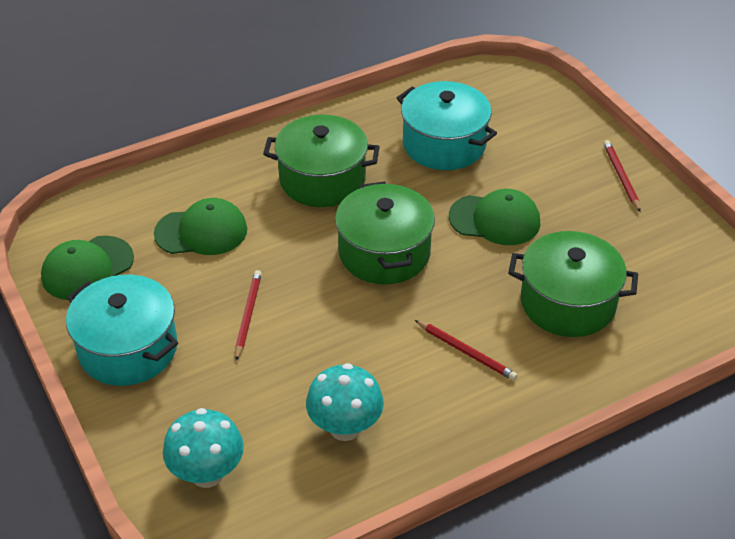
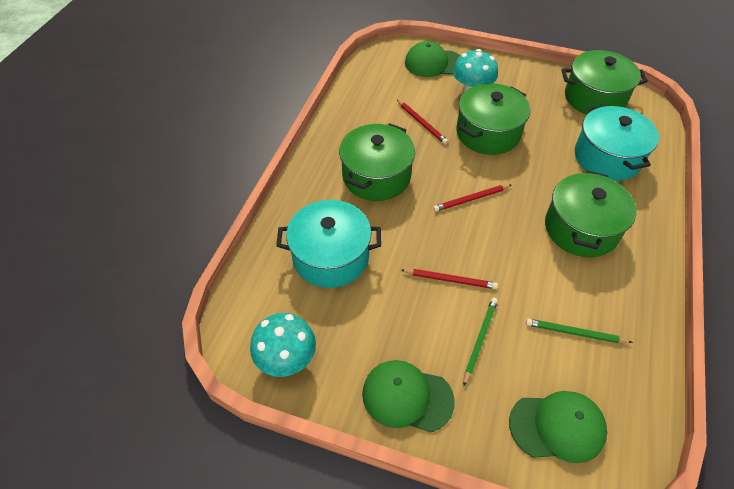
green pencil: 0 -> 2
green pot: 3 -> 4

